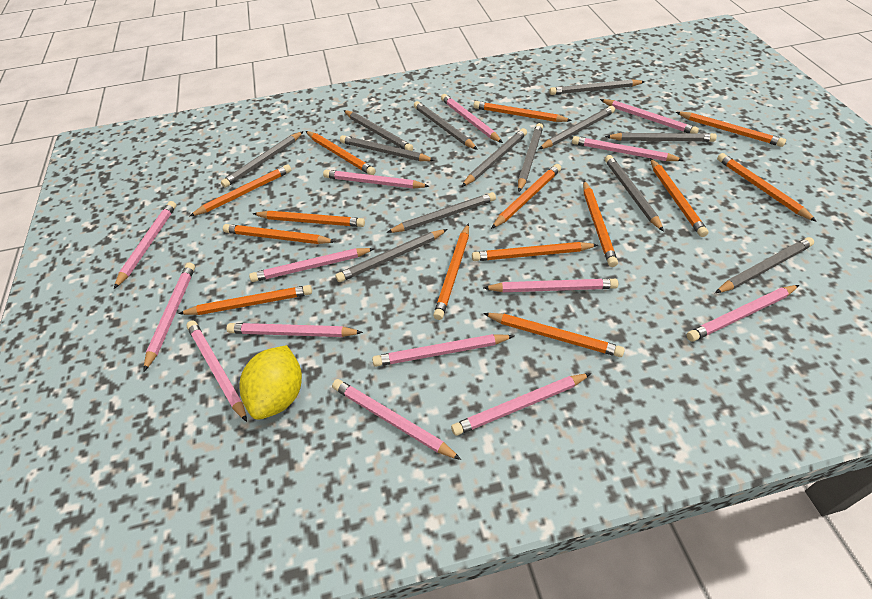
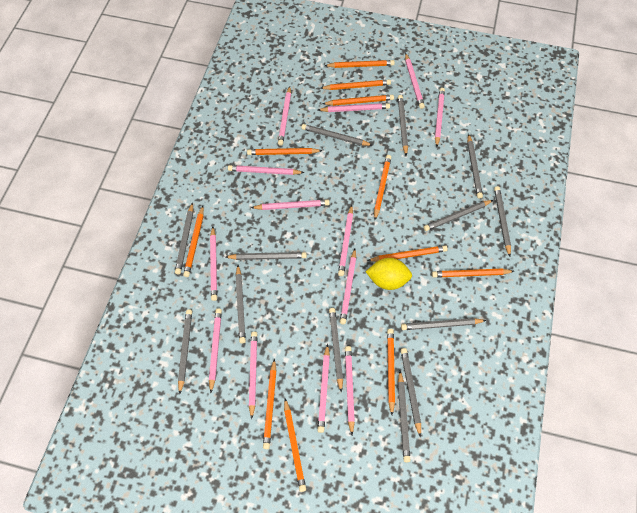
orange pencil: 14 -> 11
pink pencil: 14 -> 13

